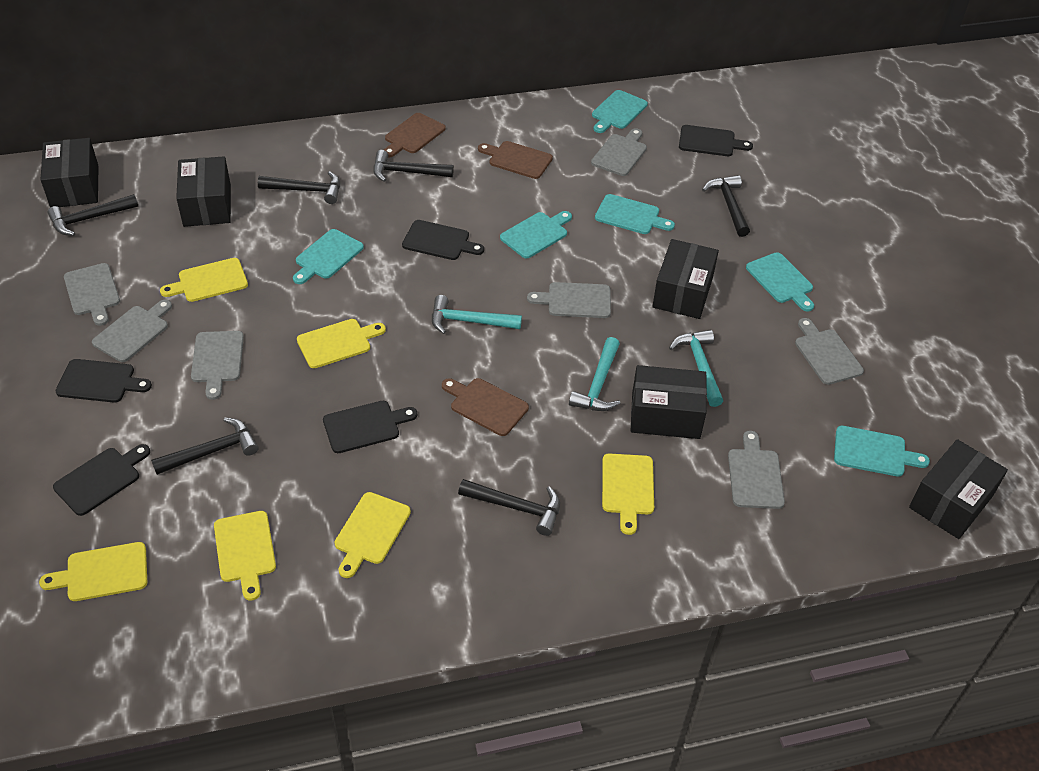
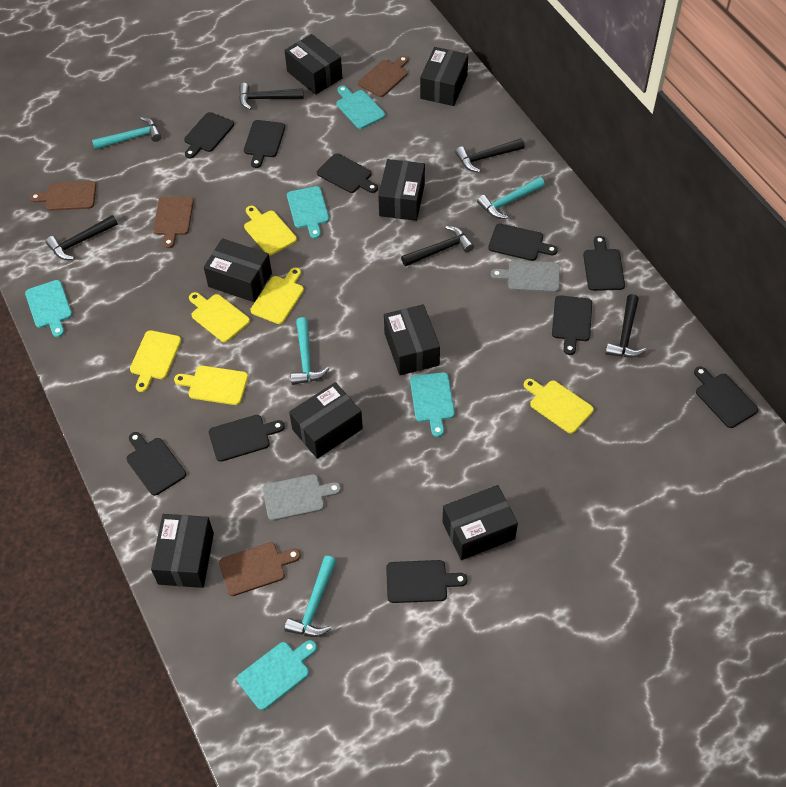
black box: 5 -> 8
black cutting board: 5 -> 10
black hammer: 6 -> 5
brown cutting board: 3 -> 4
grey cutting board: 7 -> 2
turquoise cutting board: 6 -> 5
turquoise hammer: 3 -> 4

